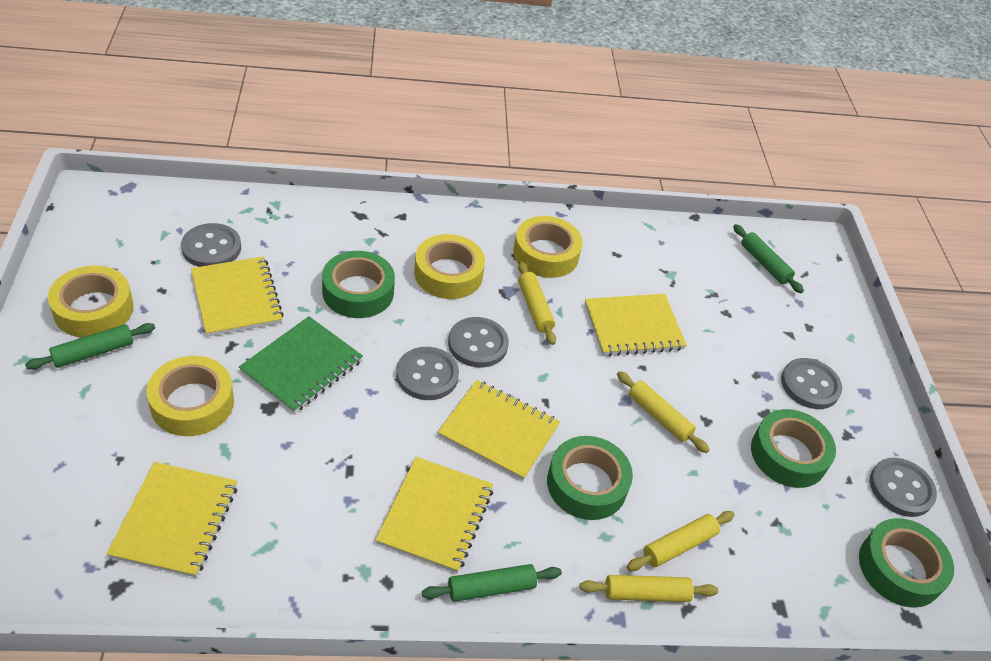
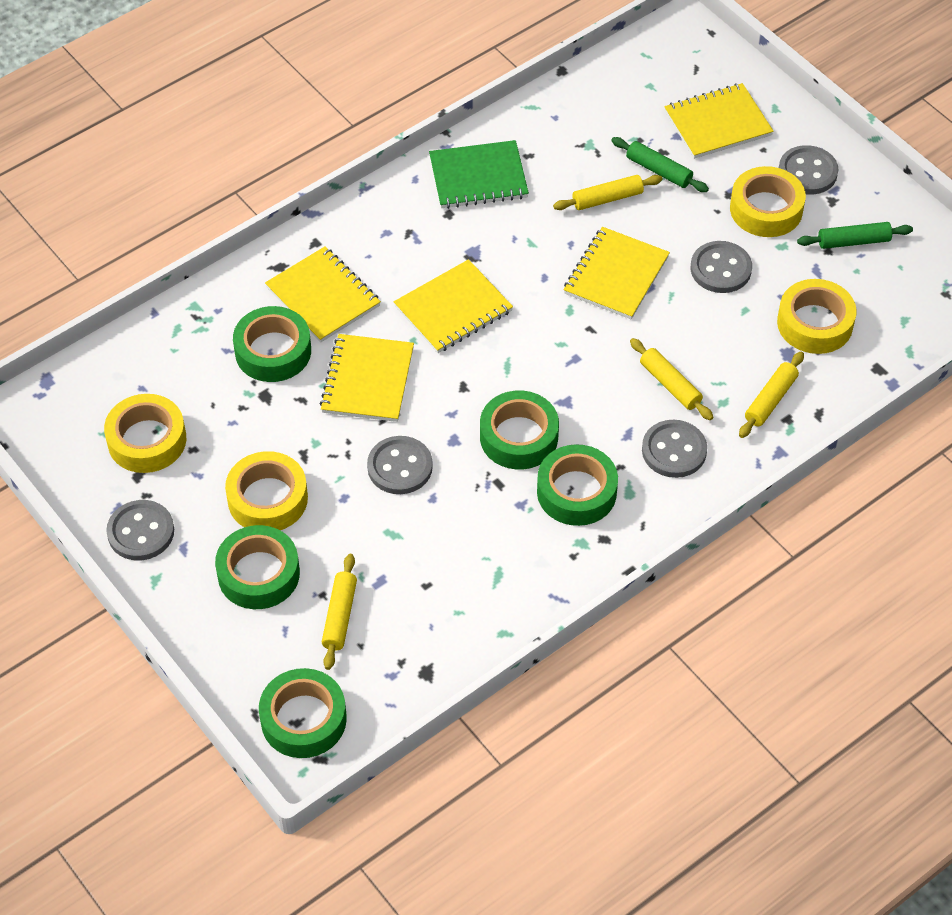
green rolling pin: 3 -> 2
green tape: 4 -> 5

